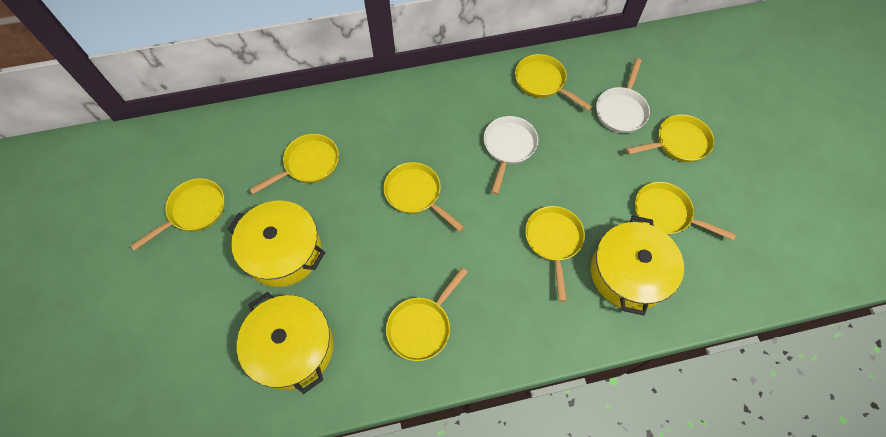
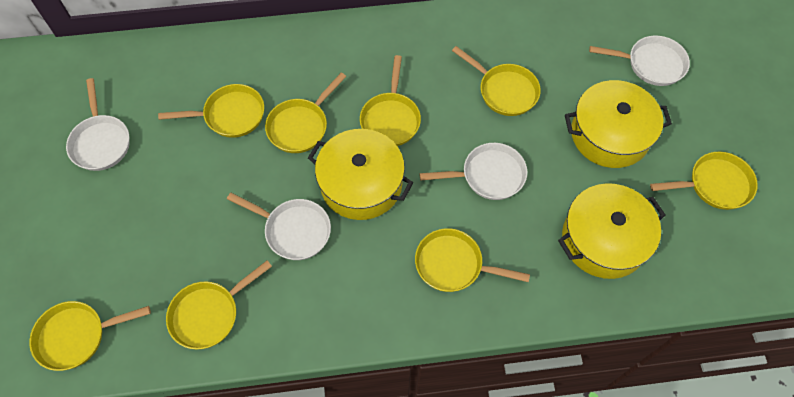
white pan: 2 -> 4

